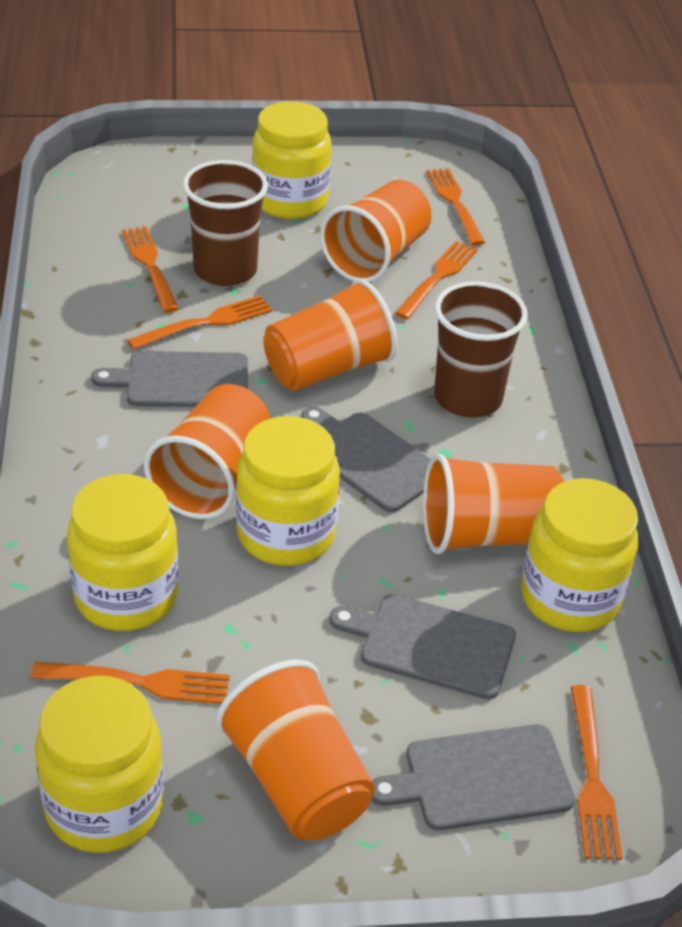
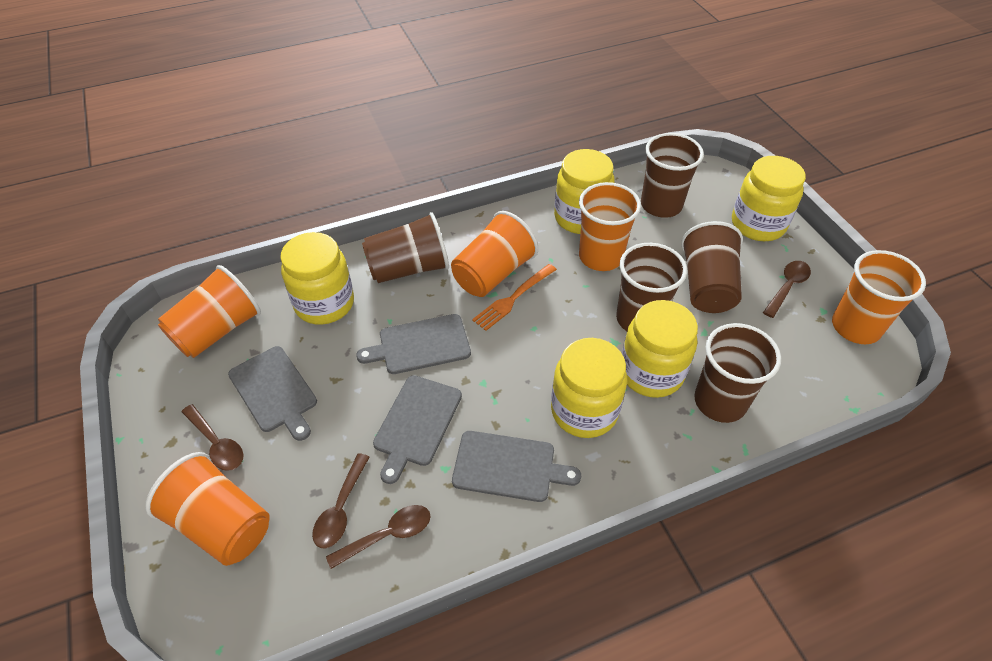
brown cup: 2 -> 5
brown spoon: 0 -> 4
orange fork: 6 -> 1

